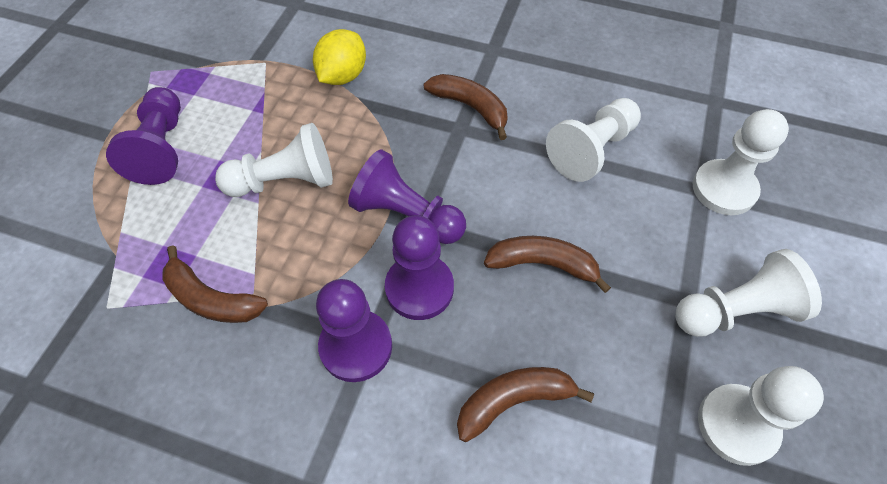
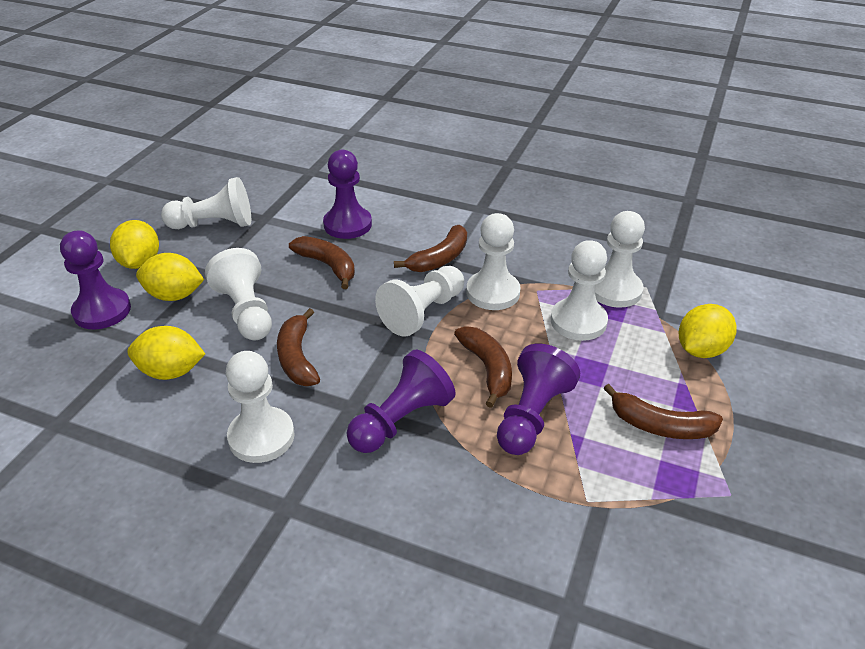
brown banana: 4 -> 5
white pawn: 5 -> 7
yellow lemon: 1 -> 4

